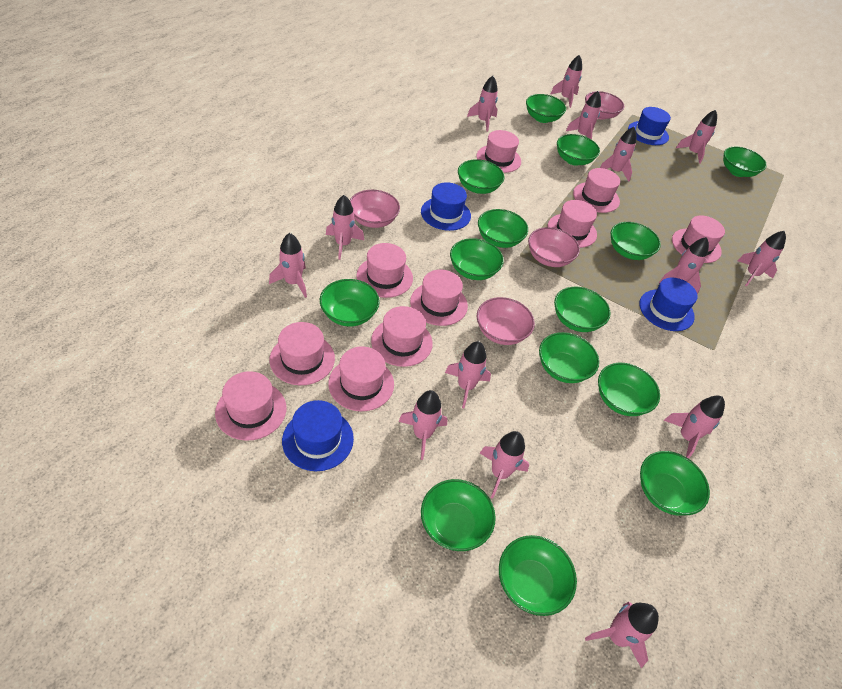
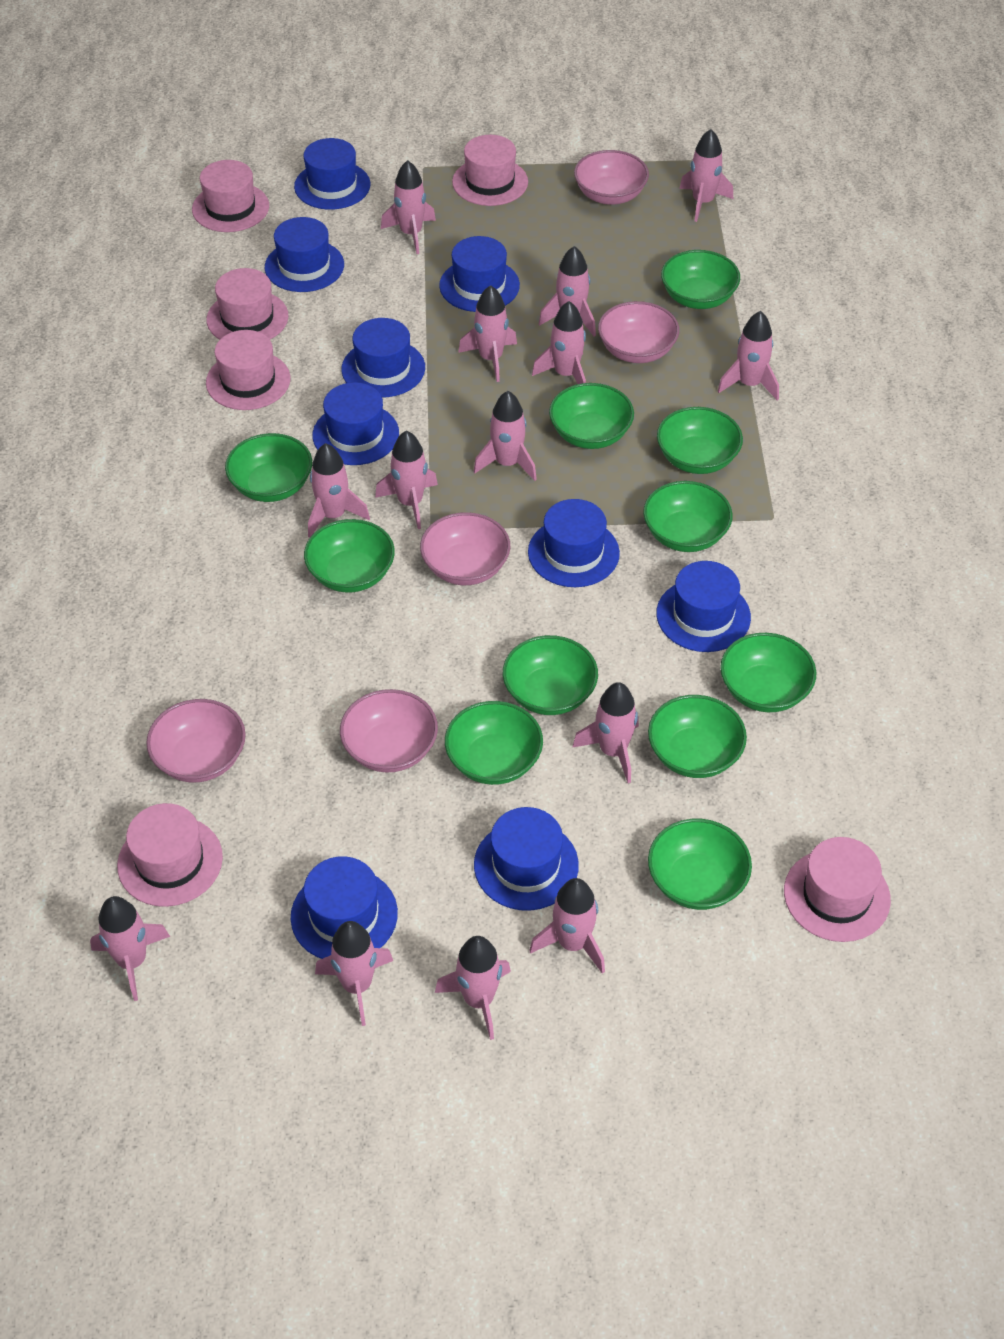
blue hat: 4 -> 9
green bowl: 14 -> 11
pink bowl: 4 -> 5
pink hat: 10 -> 6

